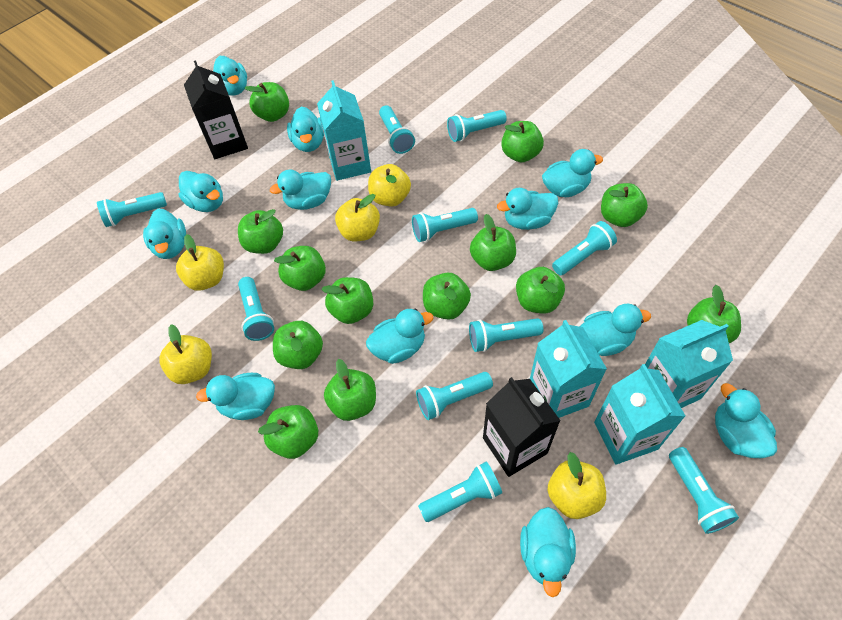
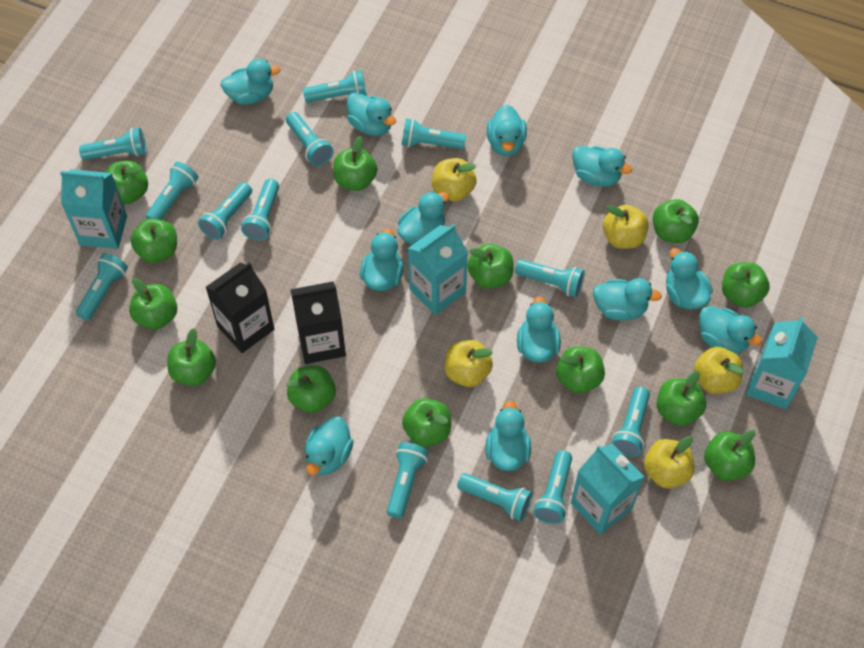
turquoise flashlight: 10 -> 13

